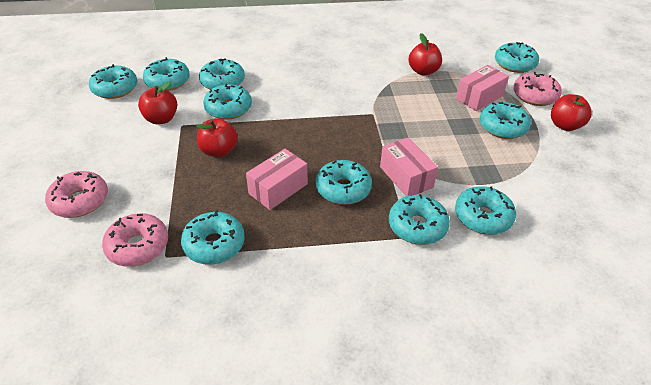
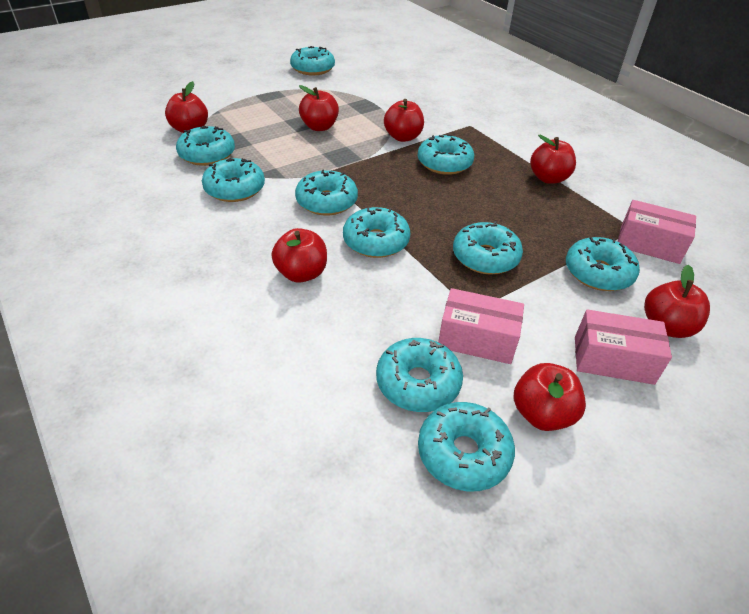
pink donut: 3 -> 0
red apple: 4 -> 7

